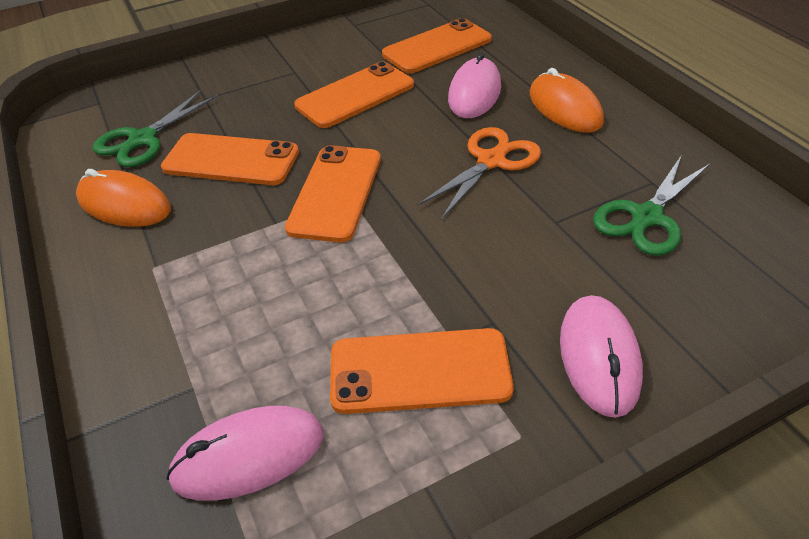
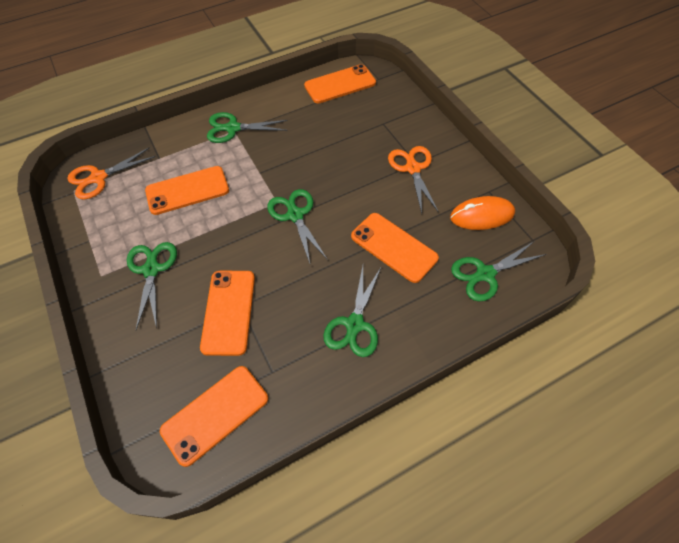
green scissors: 2 -> 5
orange mouse: 2 -> 1
orange scissors: 1 -> 2
pink mouse: 3 -> 0

